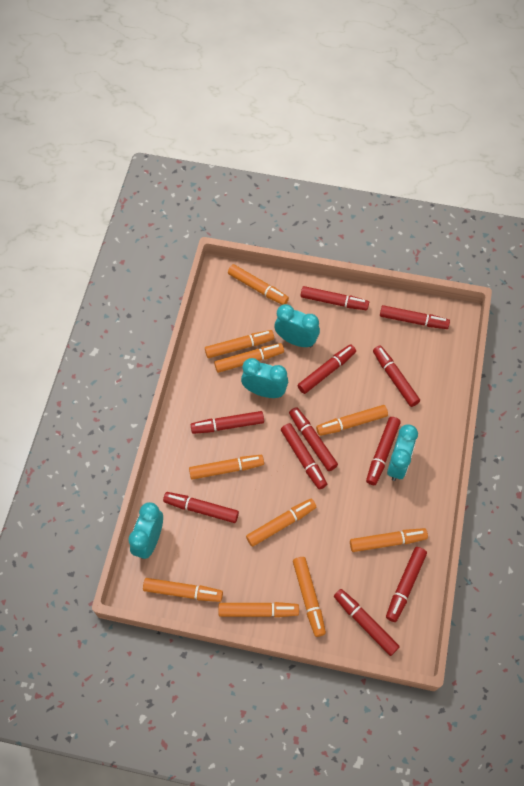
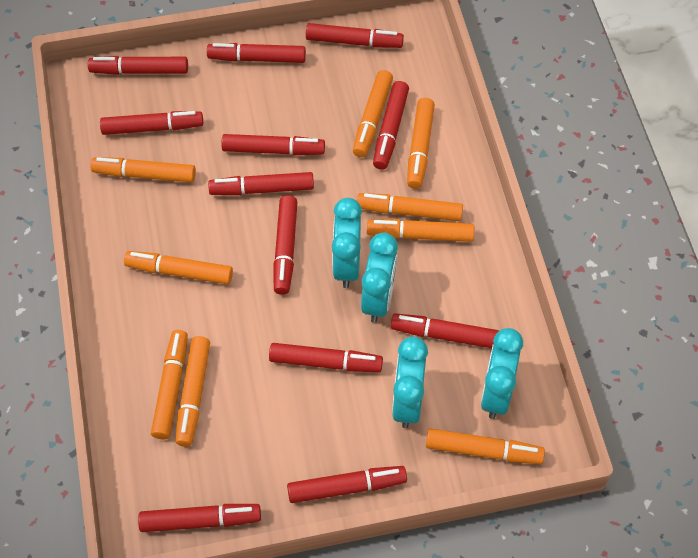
orange marker: 10 -> 9
red marker: 11 -> 12

